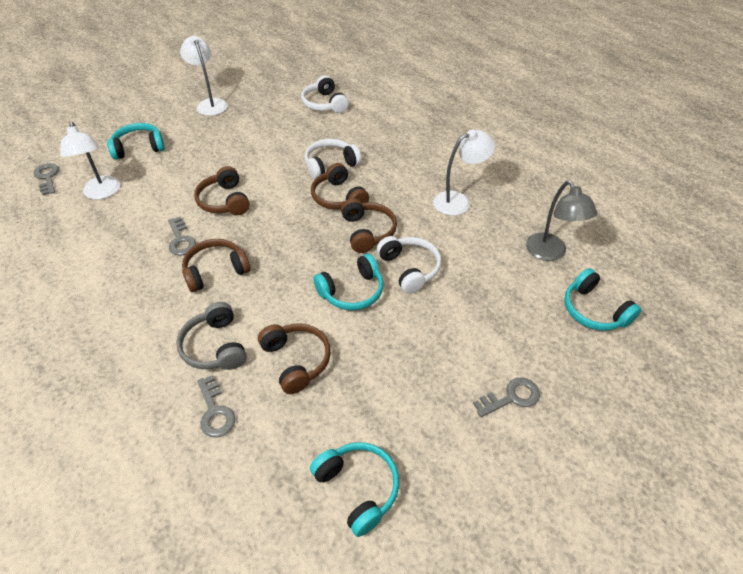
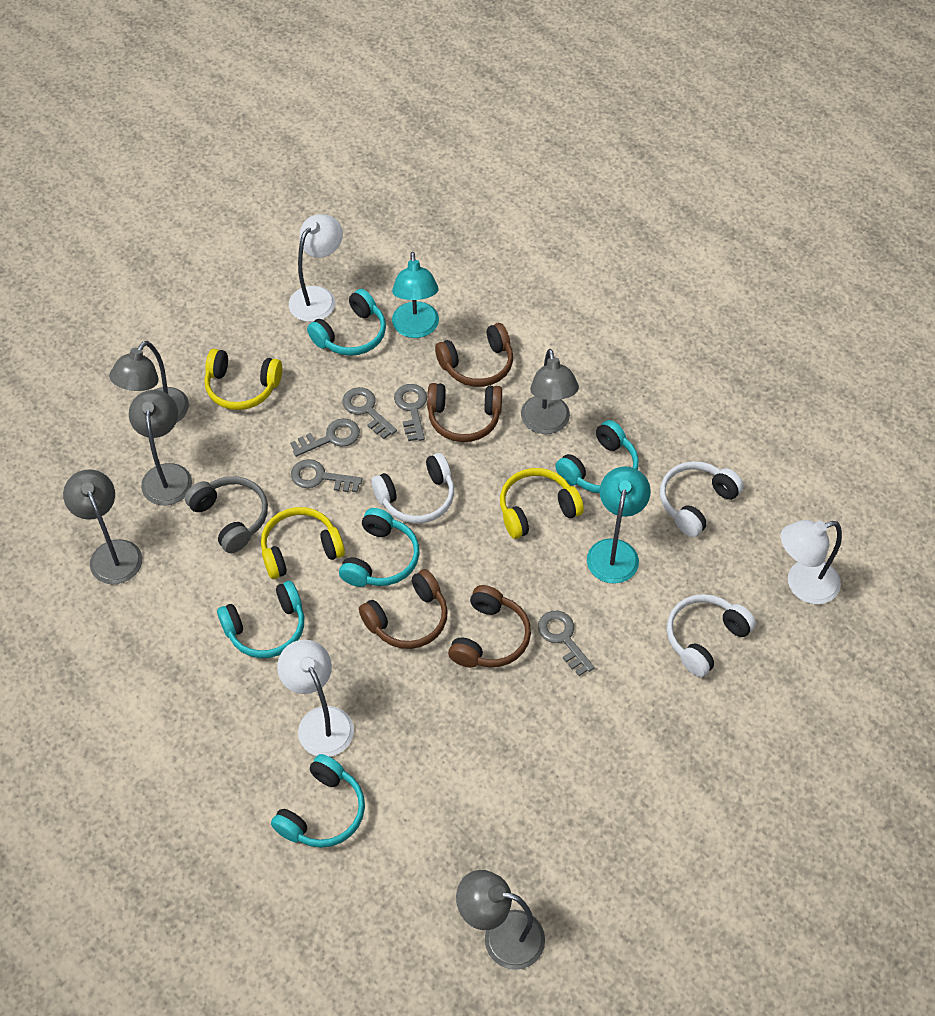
brown headphones: 5 -> 4
grey key: 4 -> 5
grey lamp: 1 -> 5
turquoise headphones: 4 -> 5
turquoise lamp: 0 -> 2
yellow headphones: 0 -> 3

